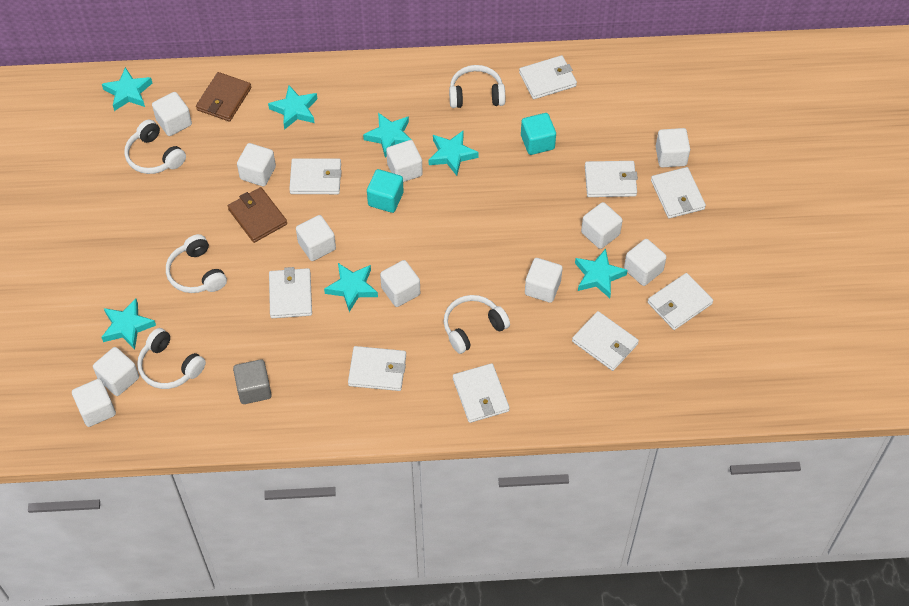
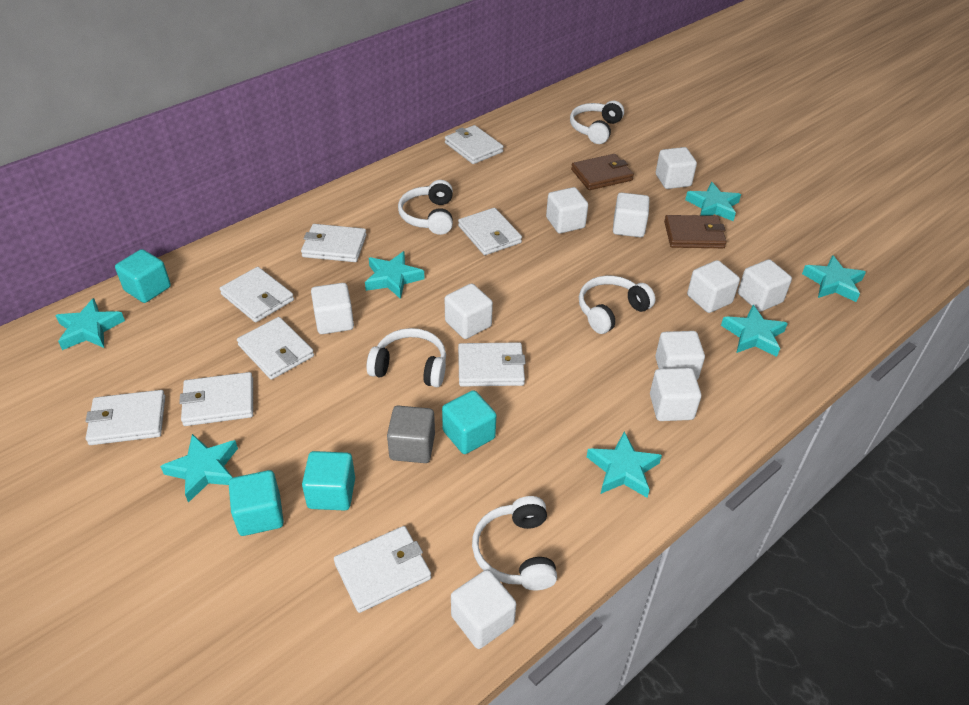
turquoise cube: 2 -> 4
white cube: 11 -> 10

